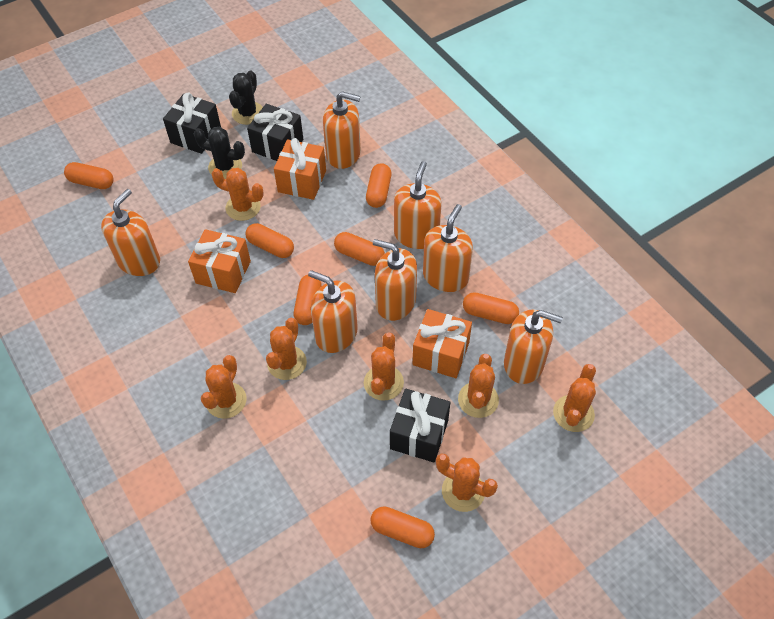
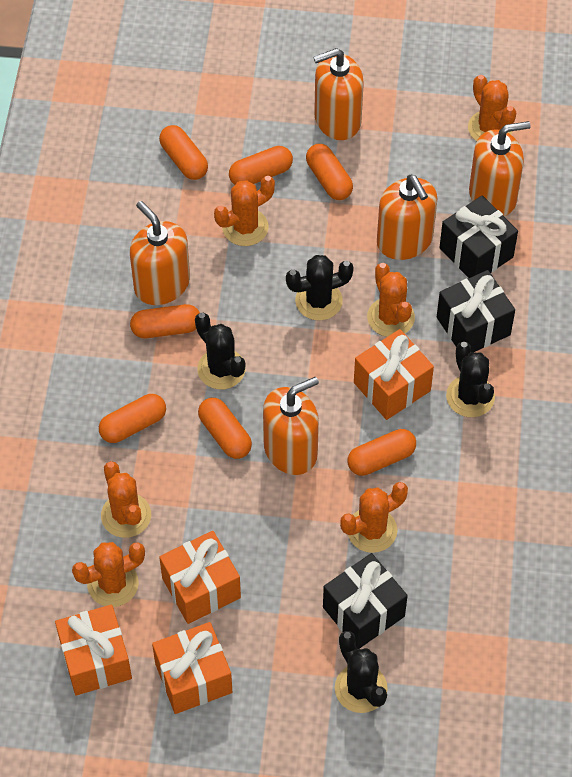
black cactus: 2 -> 4
orange cactus: 7 -> 6
orange gift: 3 -> 4
orange soap dispenser: 7 -> 5

